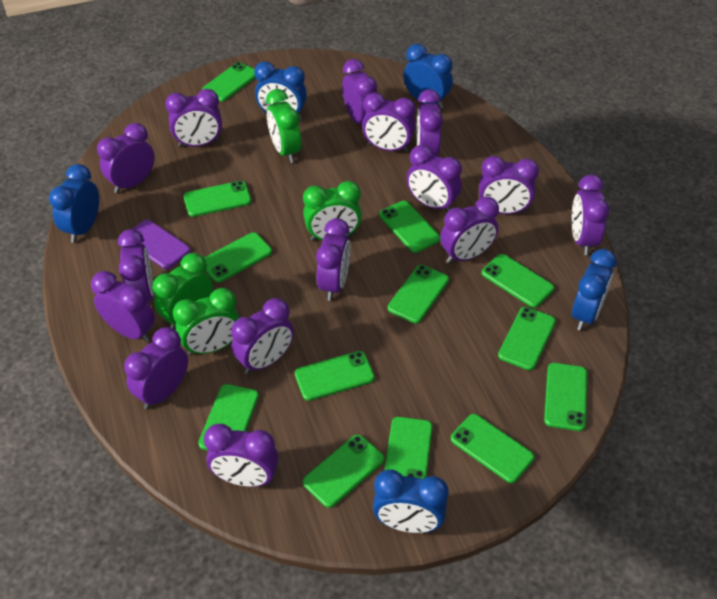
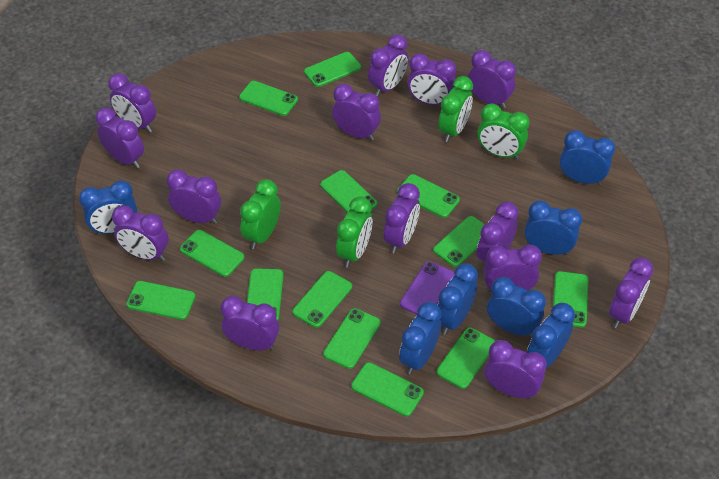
blue clock: 5 -> 7
purple clock: 15 -> 14

